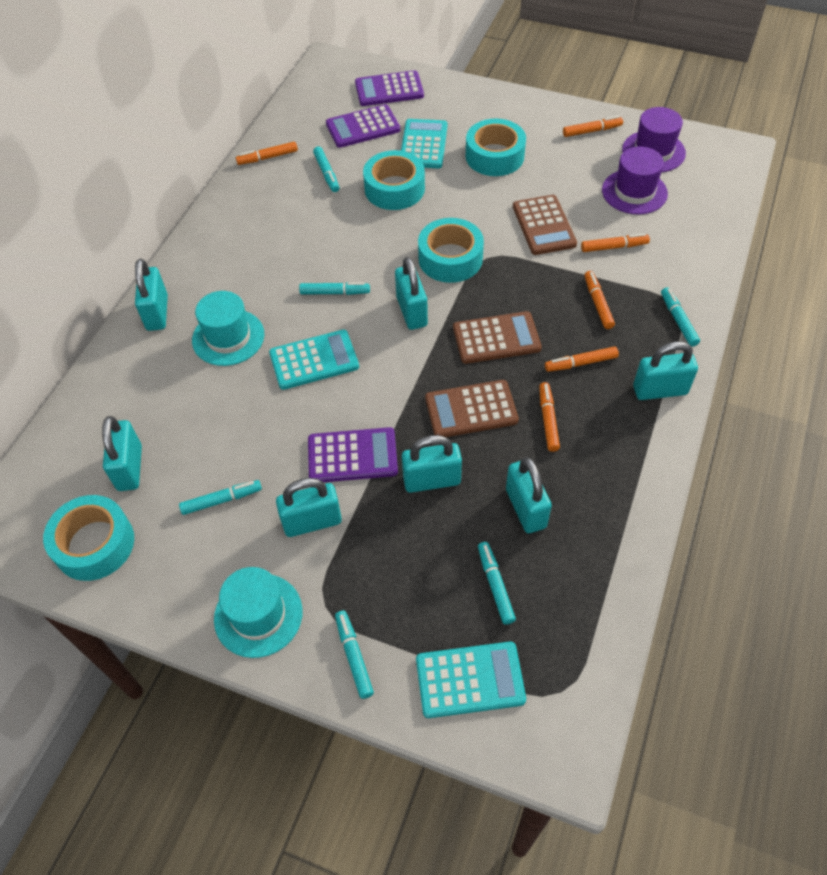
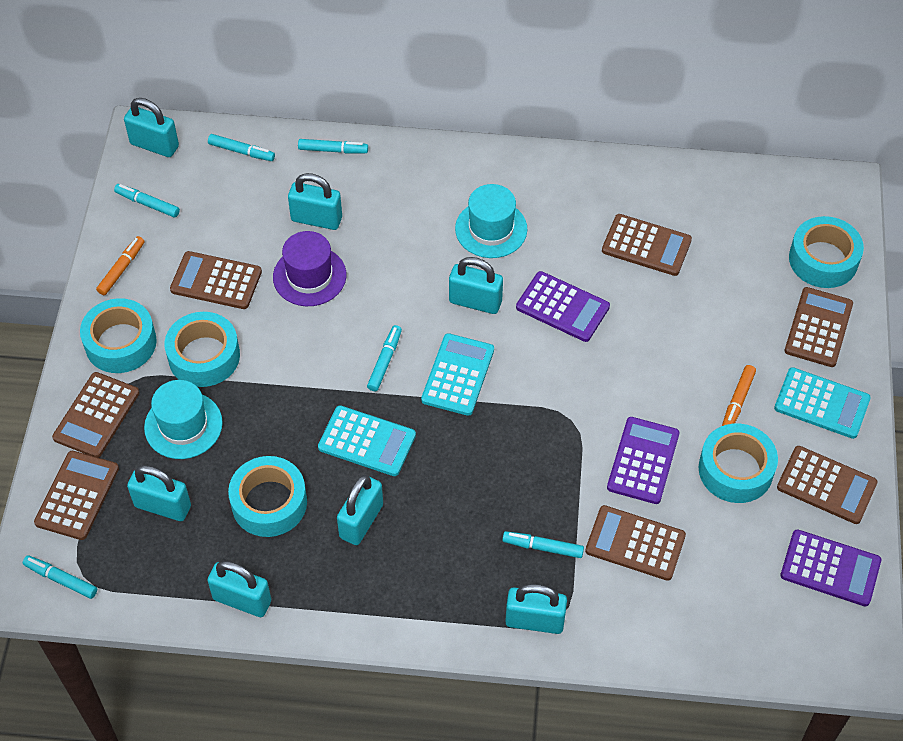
brown calculator: 3 -> 7
orange marker: 6 -> 2
purple hat: 2 -> 1
turquoise tape: 4 -> 5

